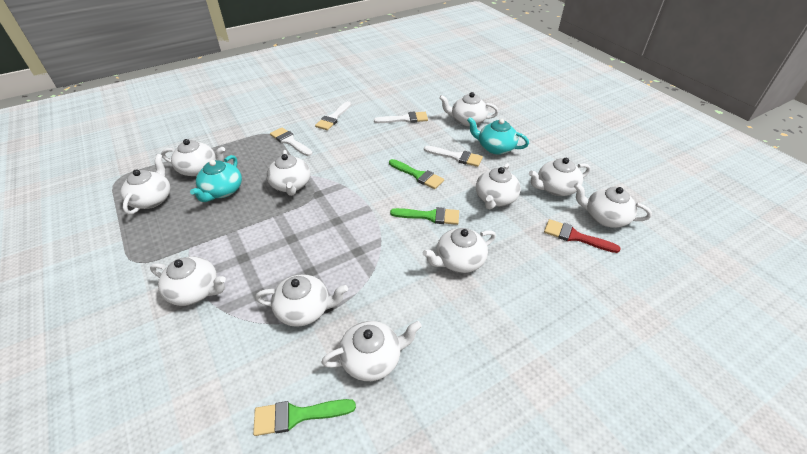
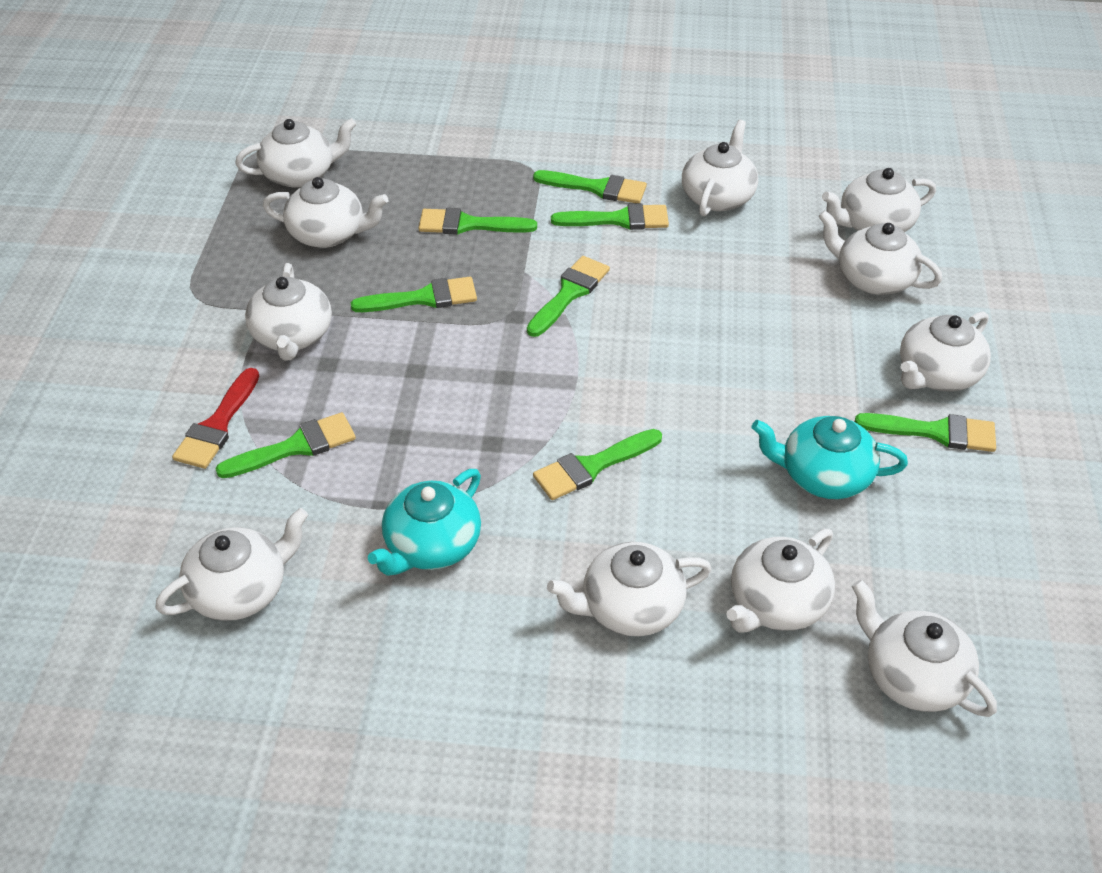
green brush: 3 -> 8
white brush: 4 -> 0

